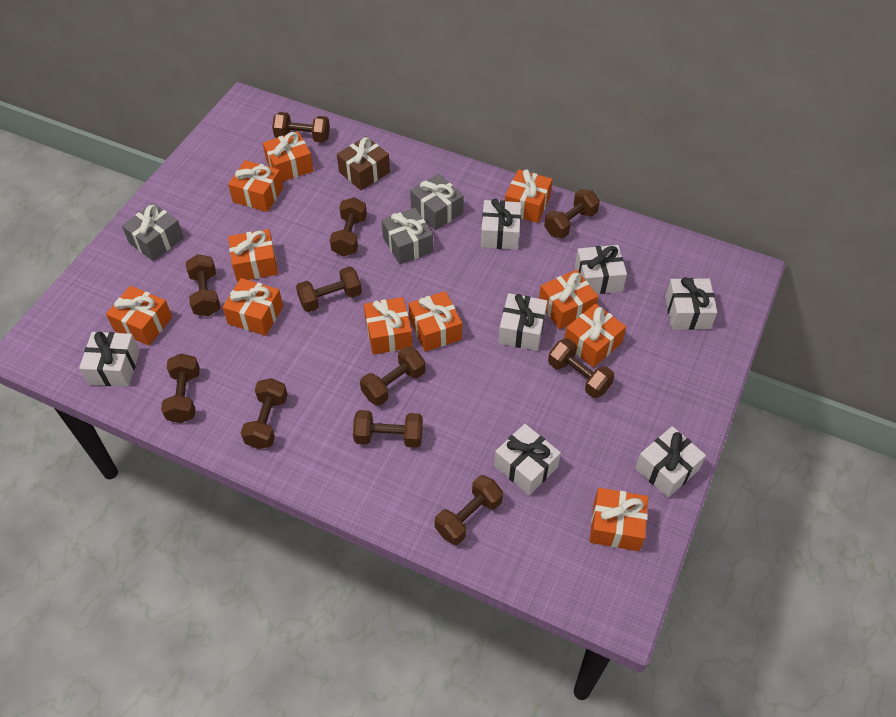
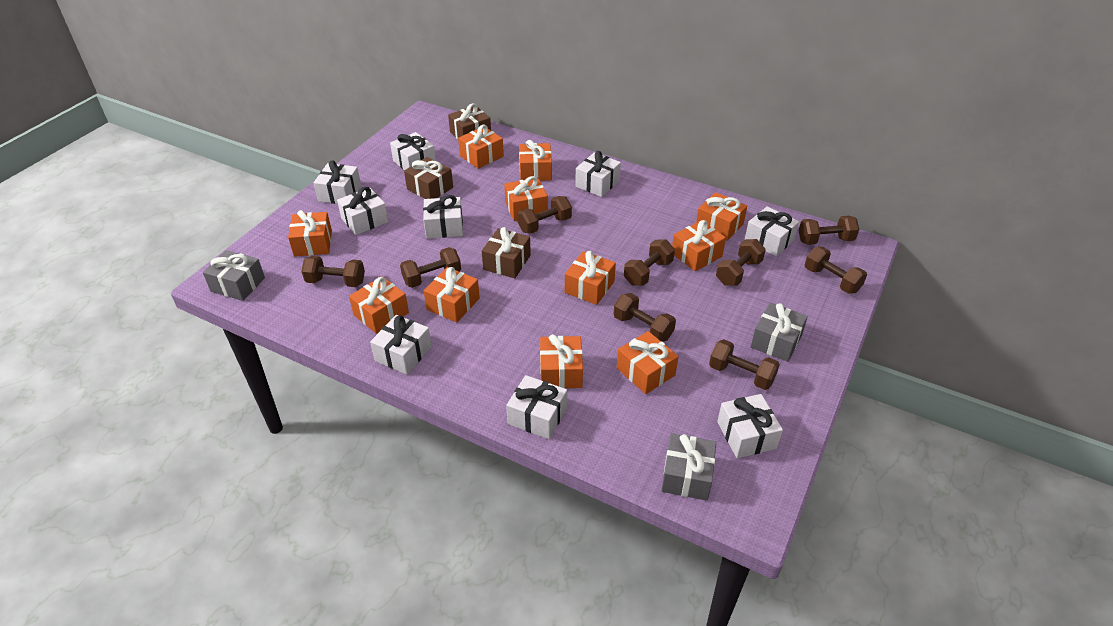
brown dumbbell: 11 -> 9
brown gift: 1 -> 3
white gift: 7 -> 9

